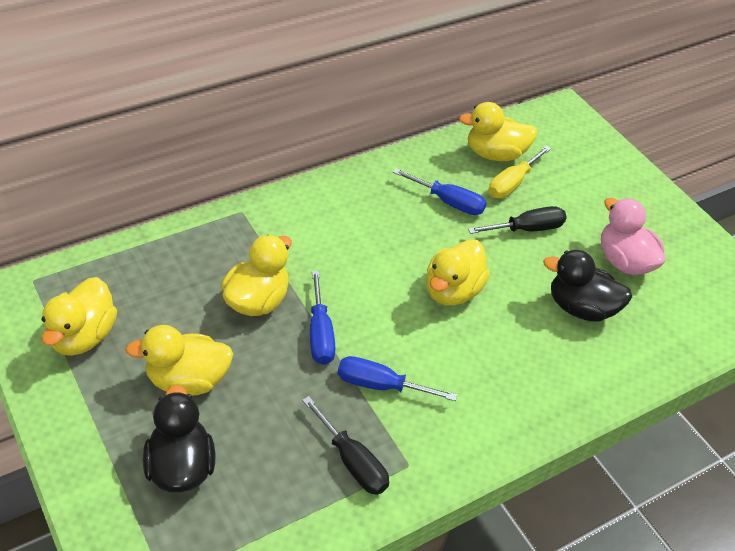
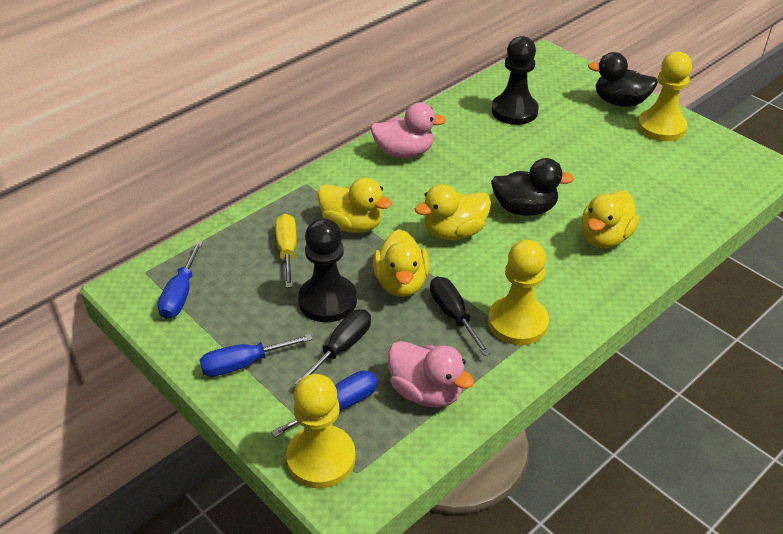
black pawn: 0 -> 2
pink duck: 1 -> 2
yellow duck: 5 -> 4
yellow pawn: 0 -> 3

